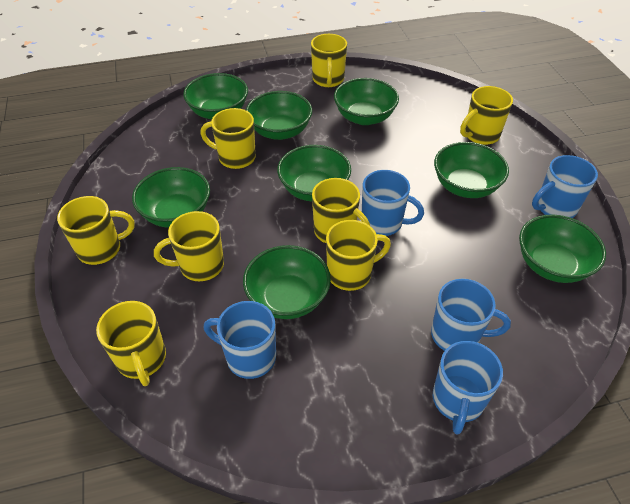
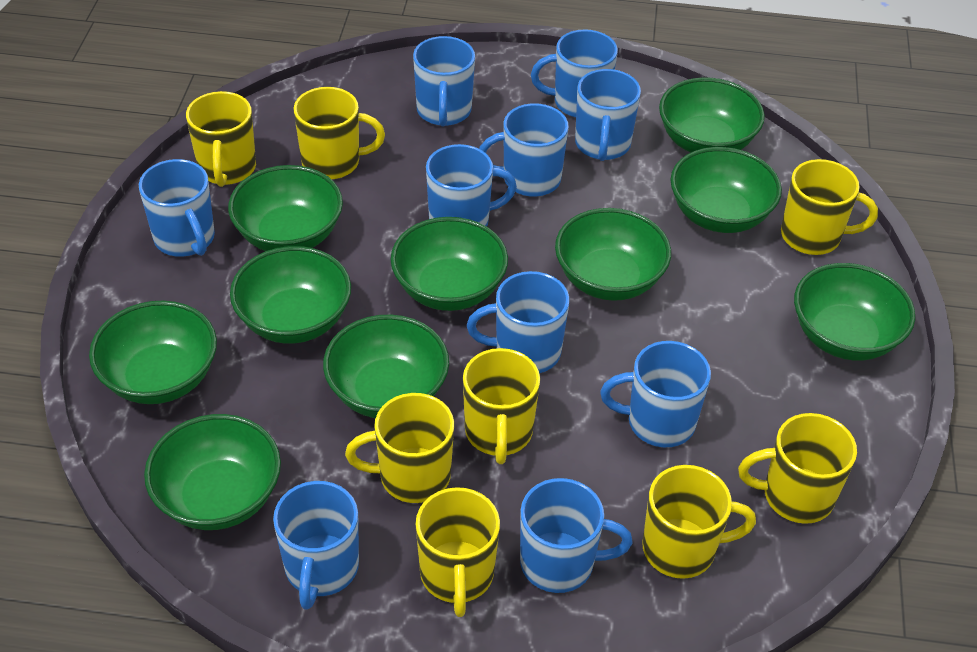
blue mug: 5 -> 10
green bowl: 8 -> 10

